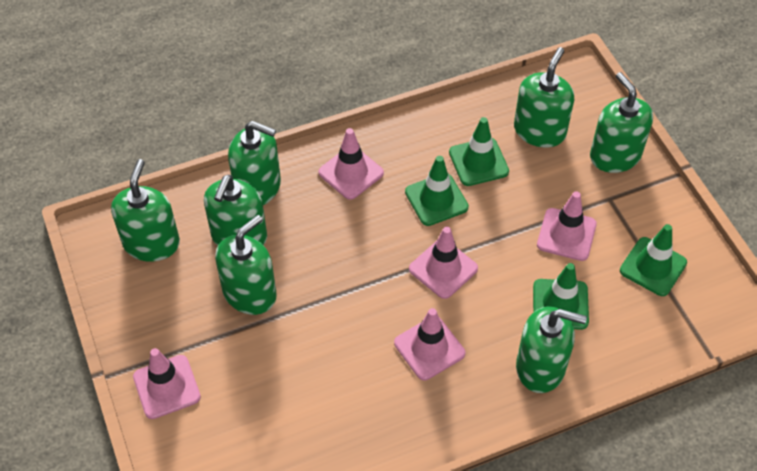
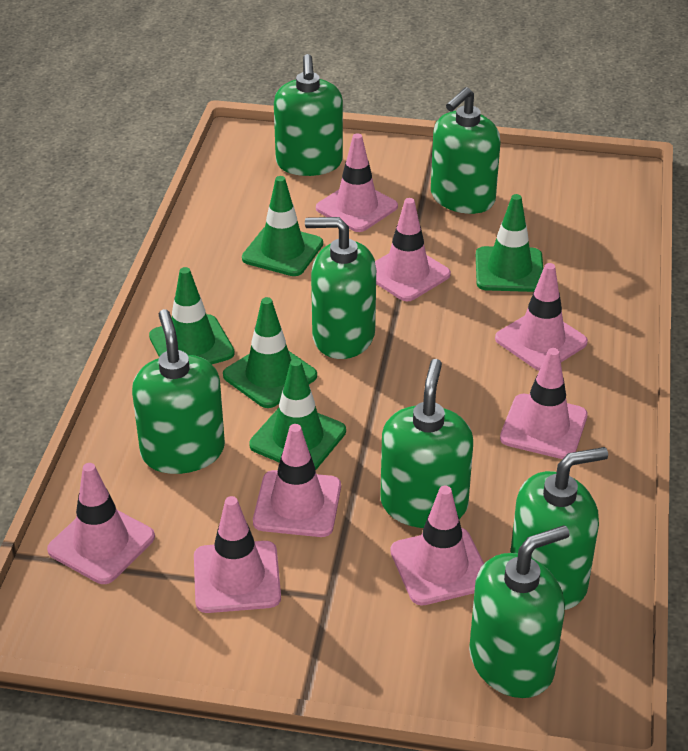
green traffic cone: 4 -> 5
pink traffic cone: 5 -> 8

